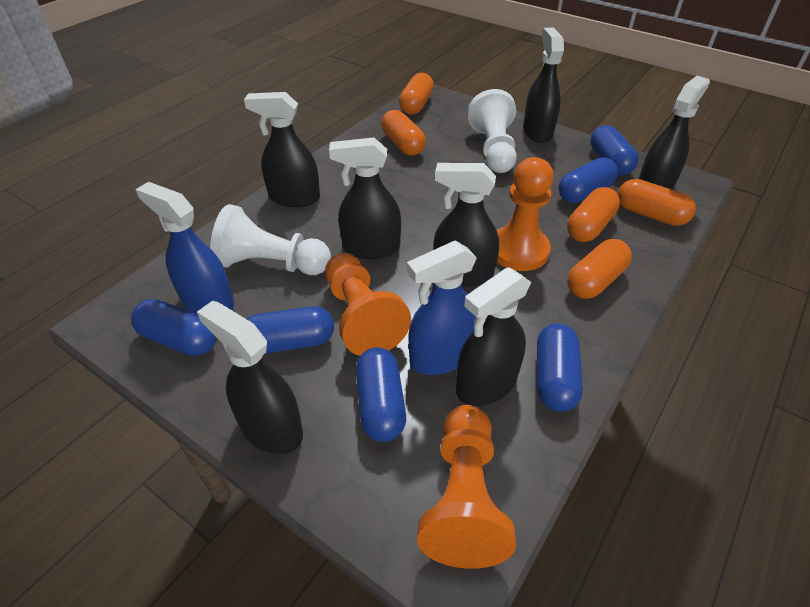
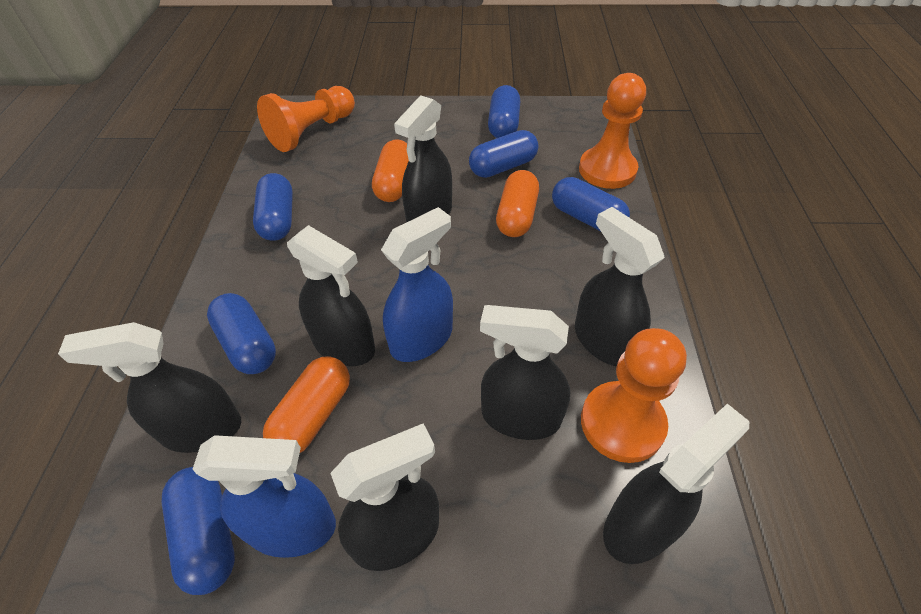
orange capsule: 5 -> 3
white pawn: 2 -> 0

